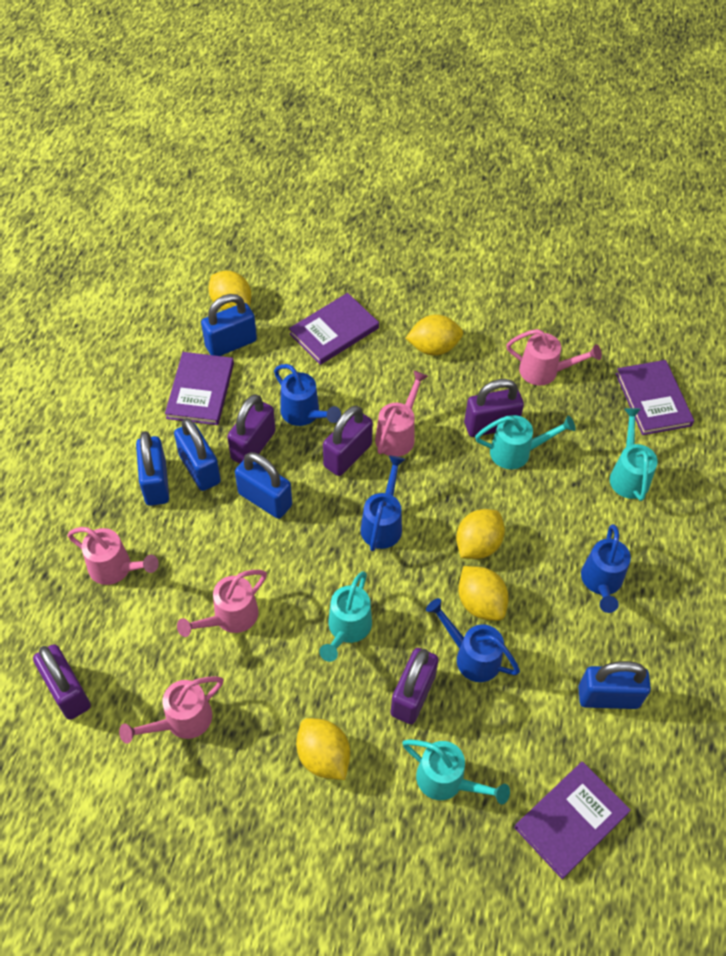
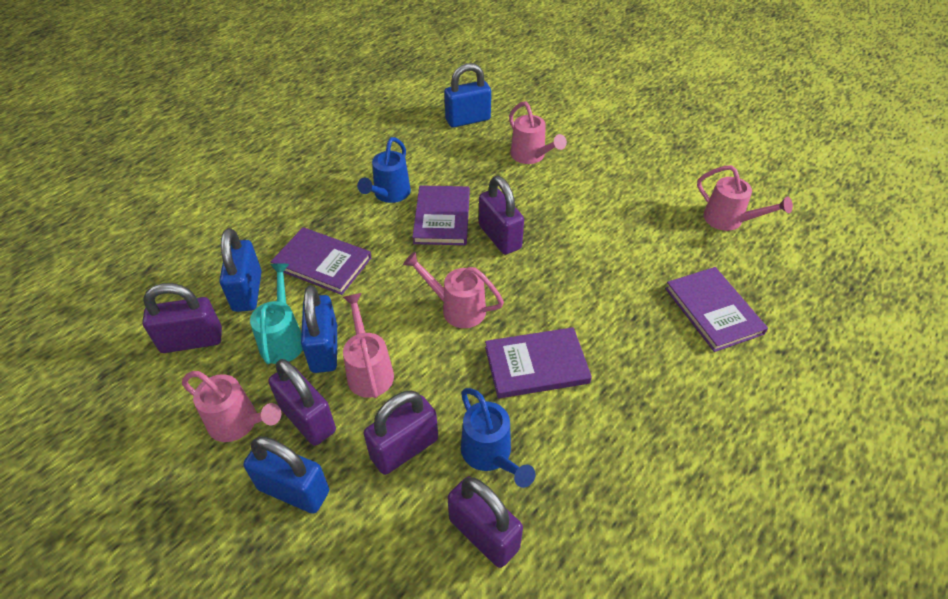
blue padlock: 5 -> 4
blue watering can: 4 -> 2
turquoise watering can: 4 -> 1
yellow lemon: 5 -> 0

